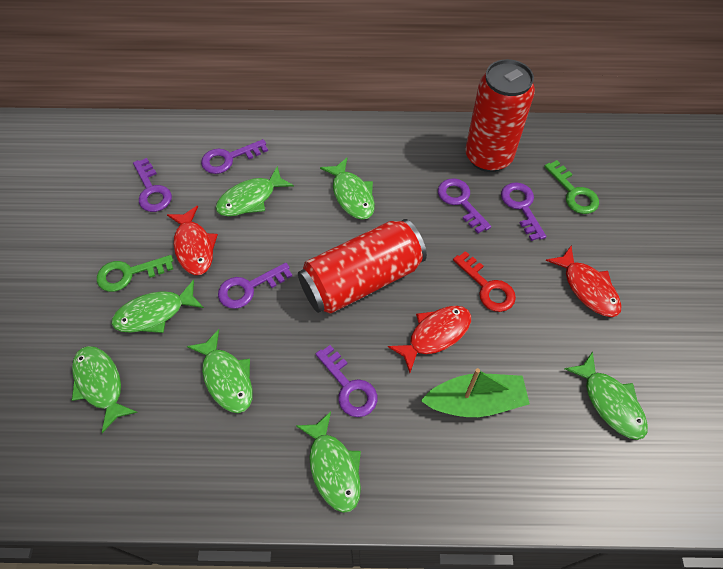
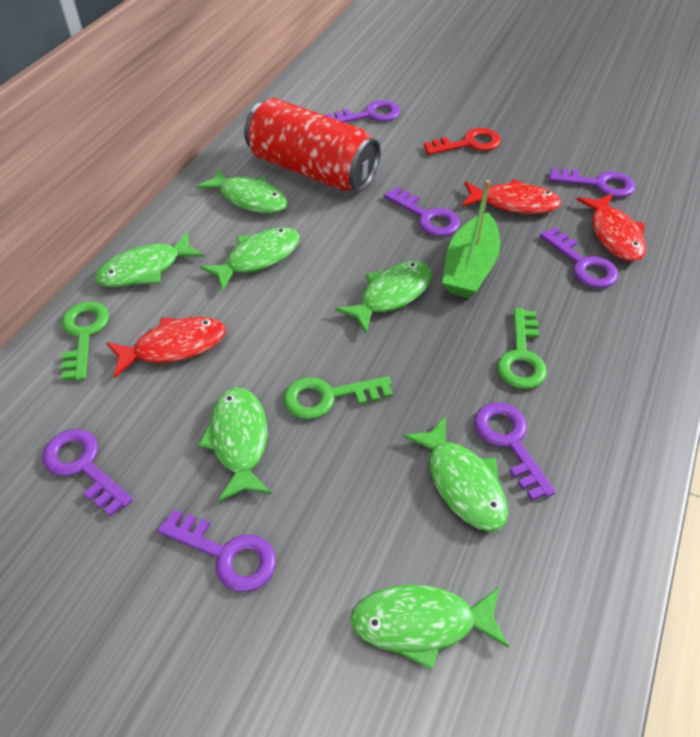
green key: 2 -> 3
purple key: 6 -> 7
red can: 2 -> 1

